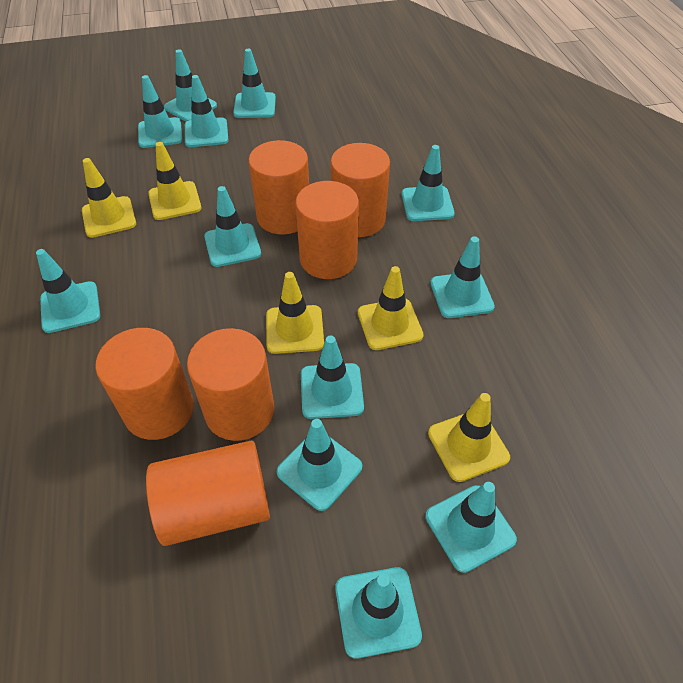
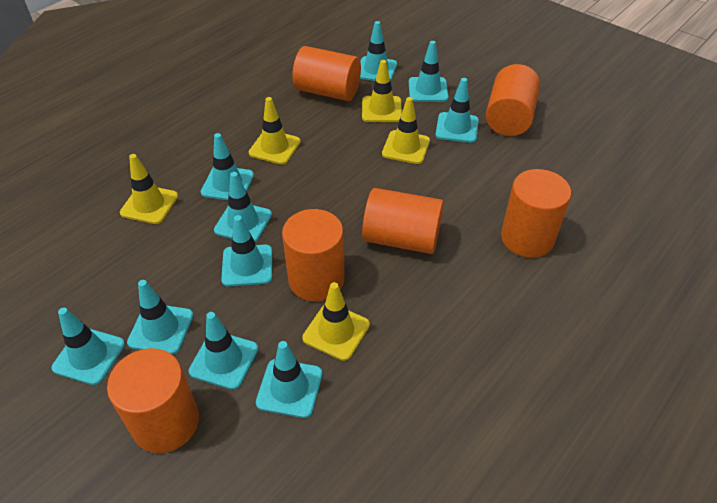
turquoise traffic cone: 12 -> 10

